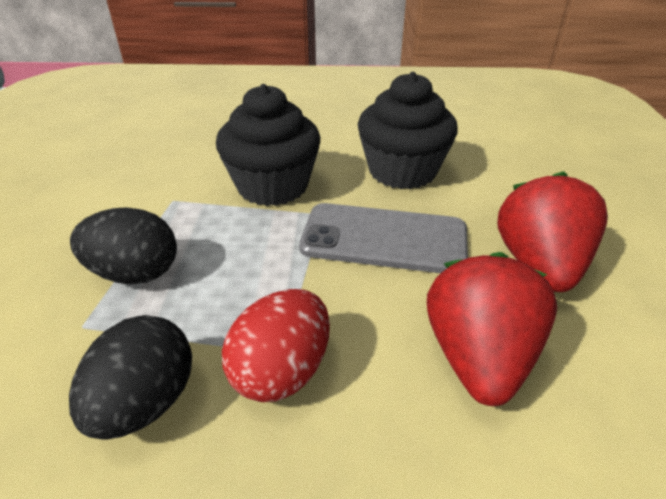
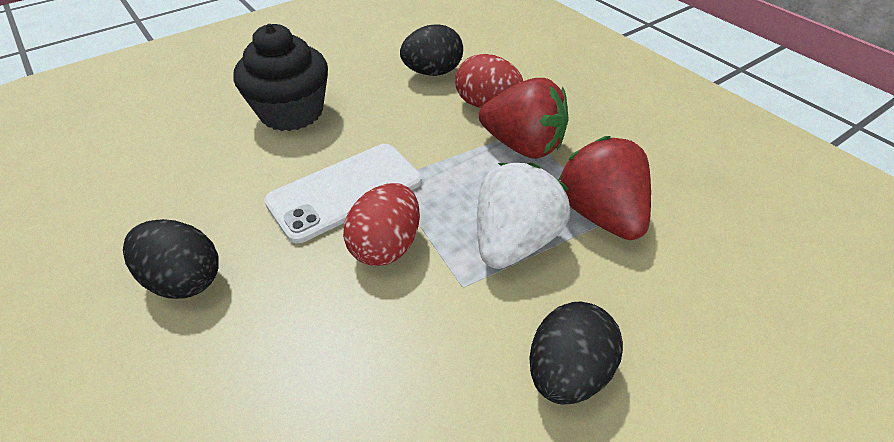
black cupcake: 2 -> 1
black egg: 2 -> 3
grey phone: 1 -> 0
red egg: 1 -> 2
white phone: 0 -> 1
white strawberry: 0 -> 1

